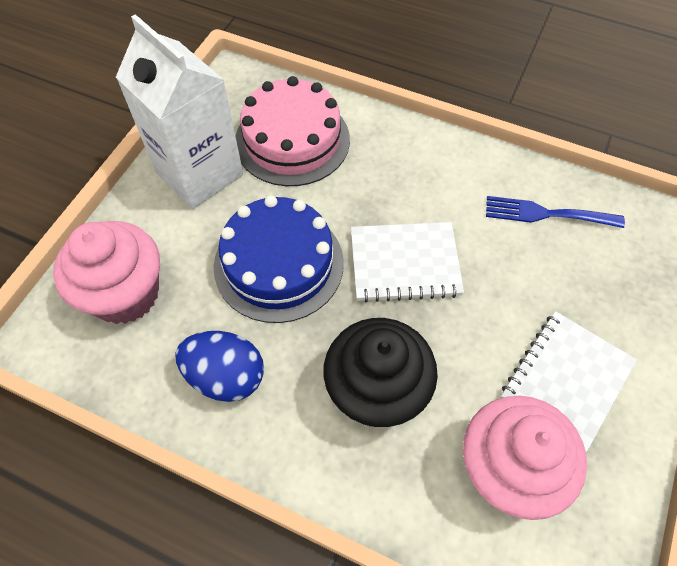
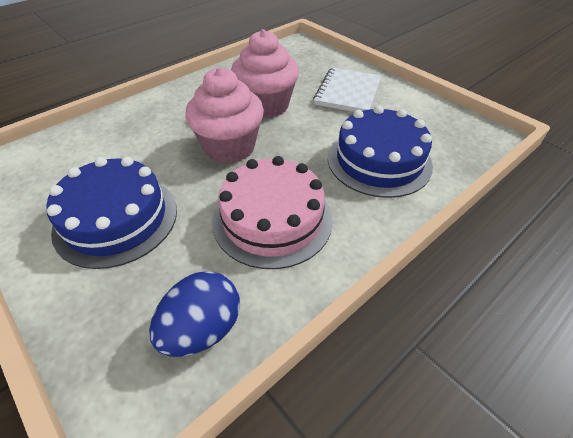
black cupcake: 1 -> 0
blue cake: 1 -> 2
blue fork: 1 -> 0
white carton: 1 -> 0
white notebook: 2 -> 1

